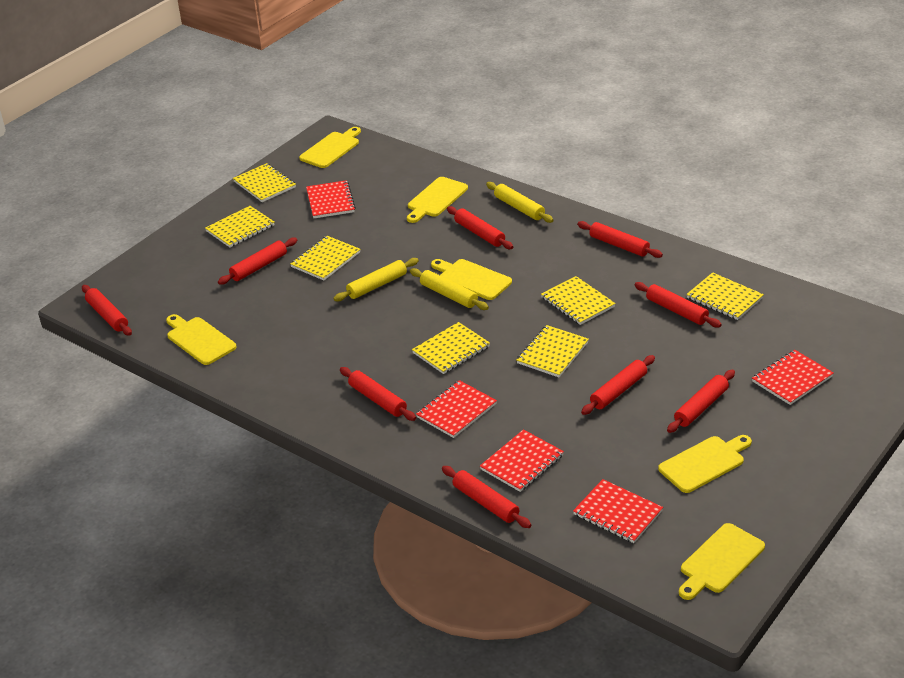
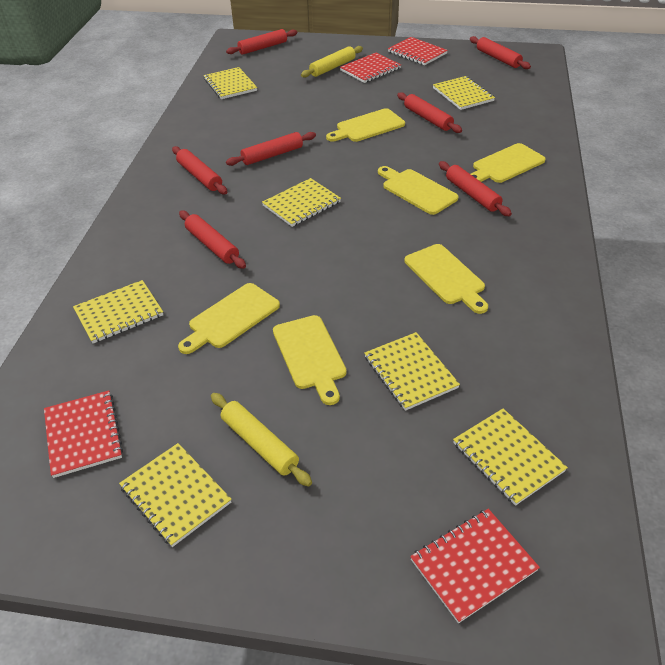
red notebook: 5 -> 4
red rolling pin: 9 -> 7
yellow rolling pin: 3 -> 2

